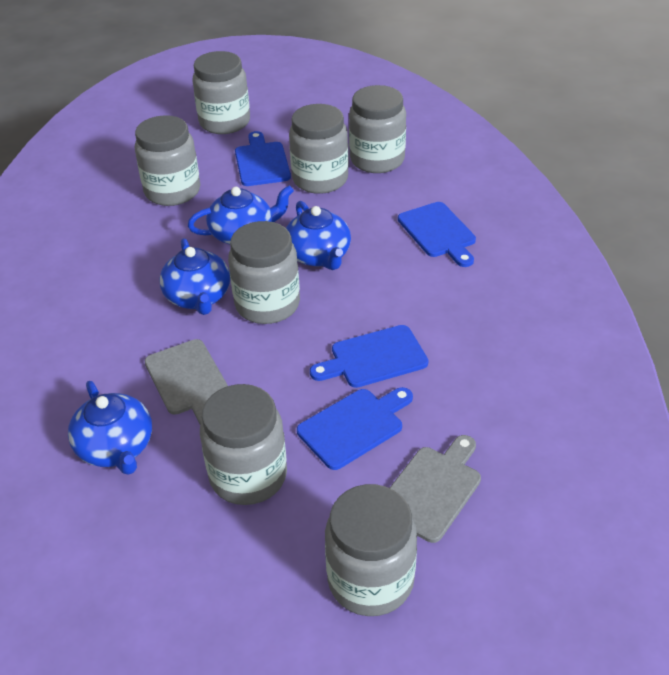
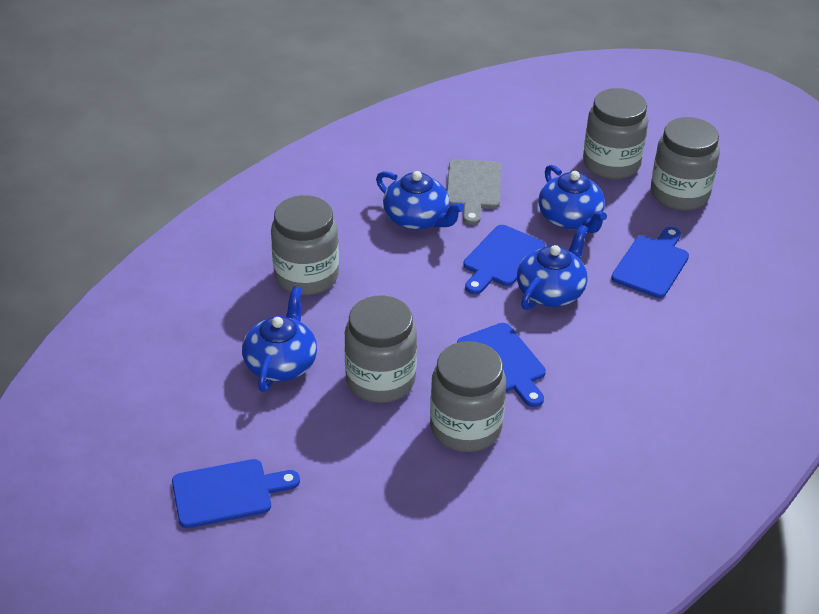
grey cutting board: 2 -> 1
grey jar: 7 -> 5

